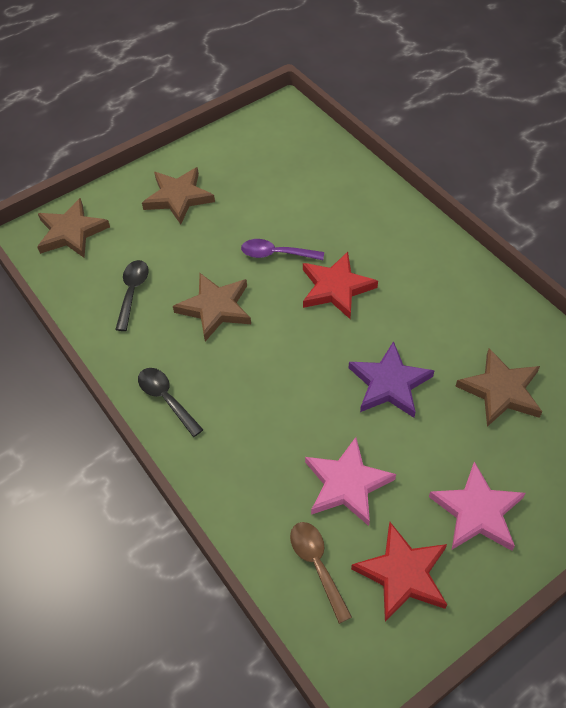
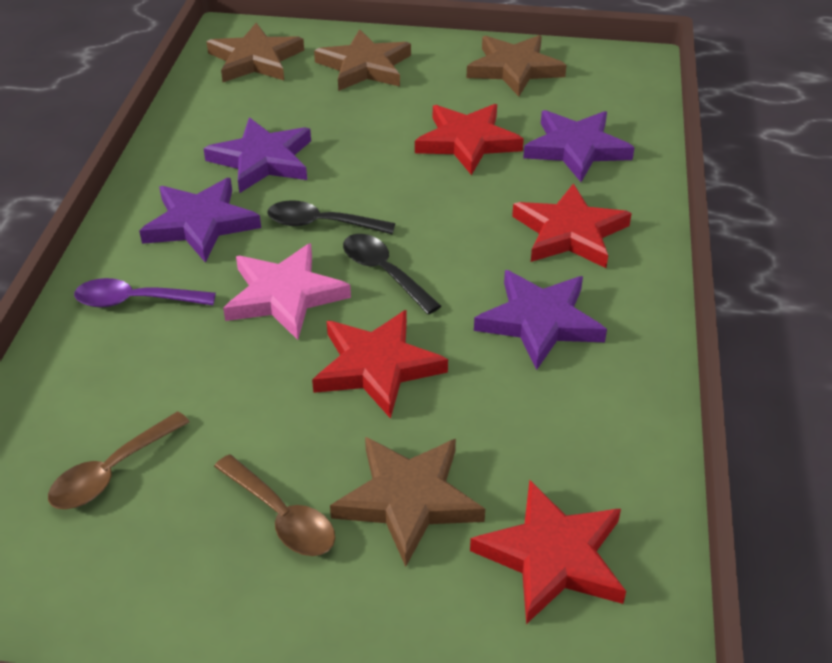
brown spoon: 1 -> 2
pink star: 2 -> 1
purple star: 1 -> 4
red star: 2 -> 4

